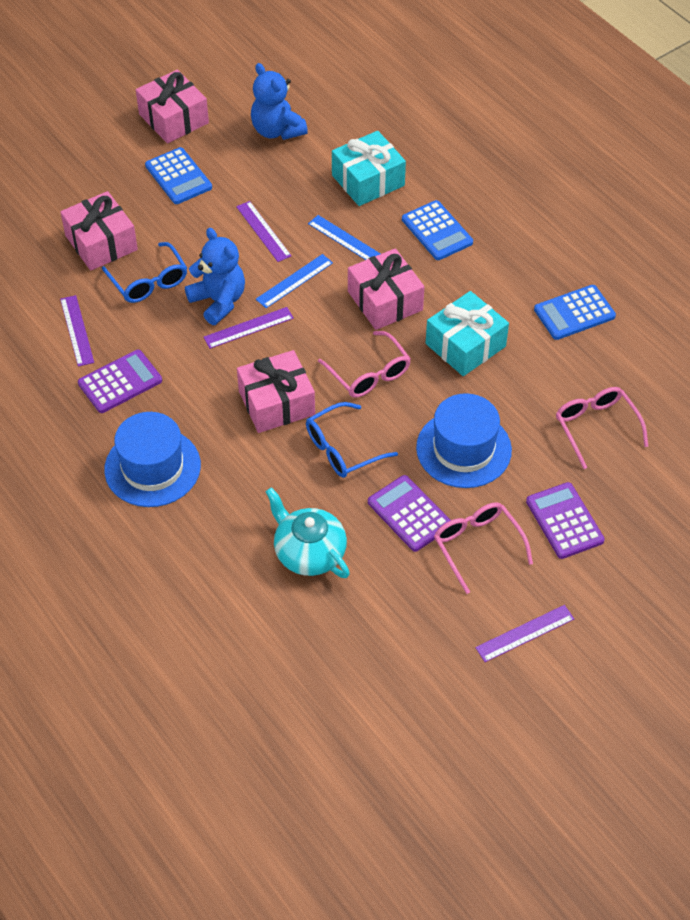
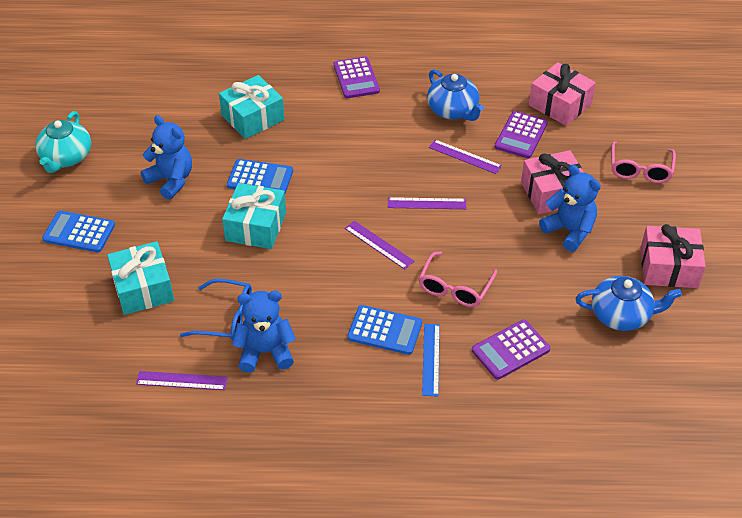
blue glasses: 2 -> 1
blue hat: 2 -> 0
blue ruler: 2 -> 1
blue teapot: 0 -> 2
blue teddy bear: 2 -> 3
pink gift: 4 -> 3
pink glasses: 3 -> 2
turquoise gift: 2 -> 3

